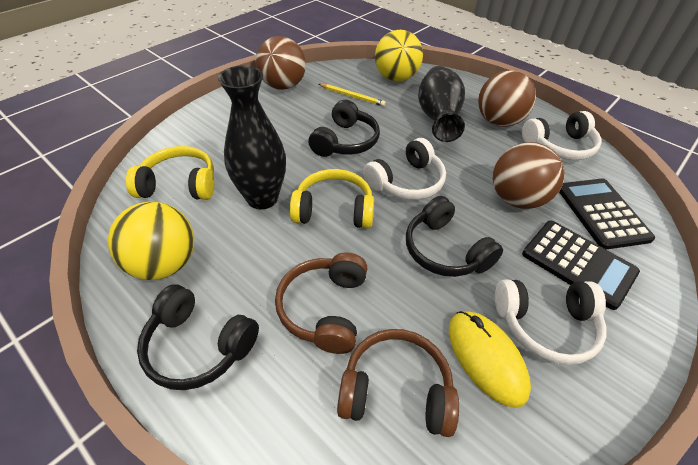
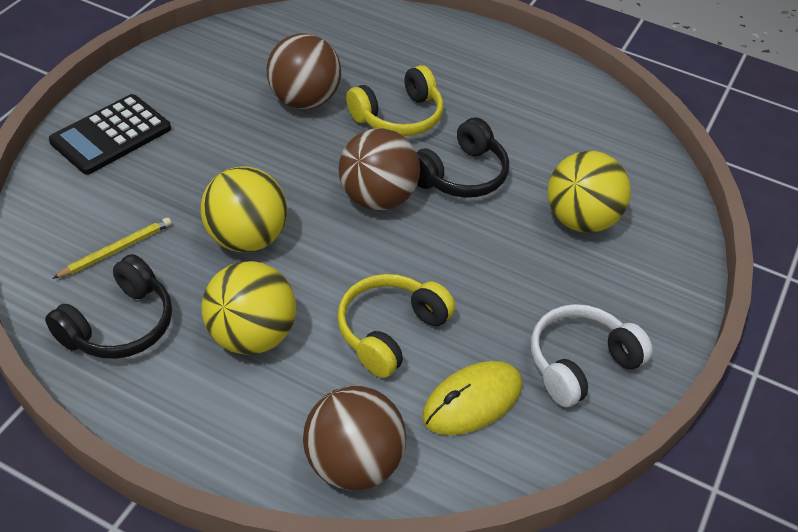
black calculator: 2 -> 1
black headphones: 3 -> 2
black vase: 2 -> 0
brown headphones: 2 -> 0
white headphones: 3 -> 1
yellow ball: 2 -> 3

